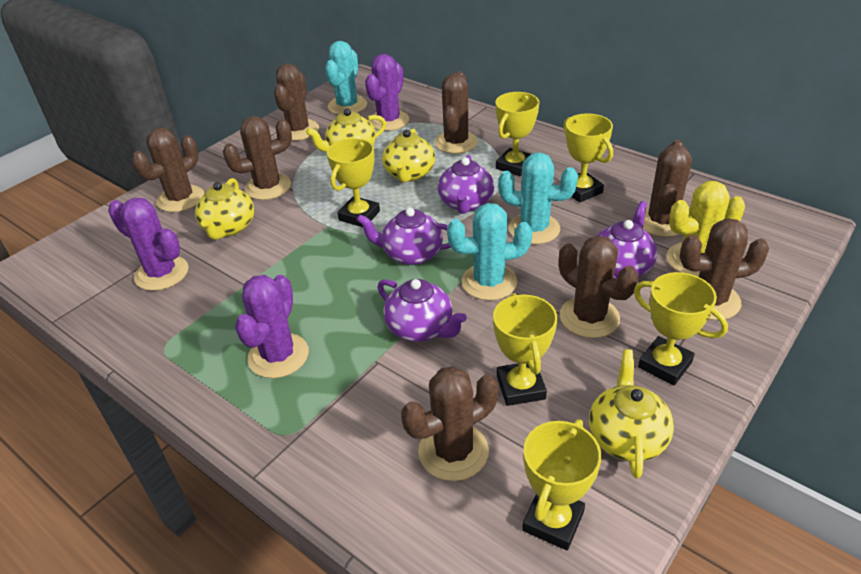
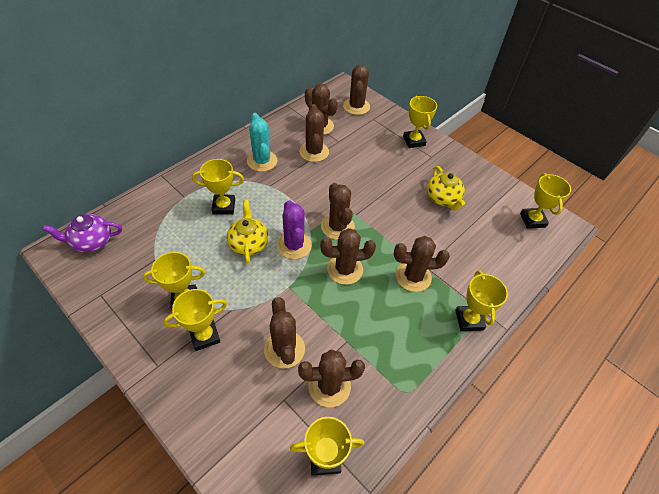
purple cactus: 3 -> 1
purple teapot: 4 -> 1
turquoise cactus: 3 -> 1
yellow cactus: 1 -> 0
yellow teapot: 4 -> 2
yellow trophy: 6 -> 7

